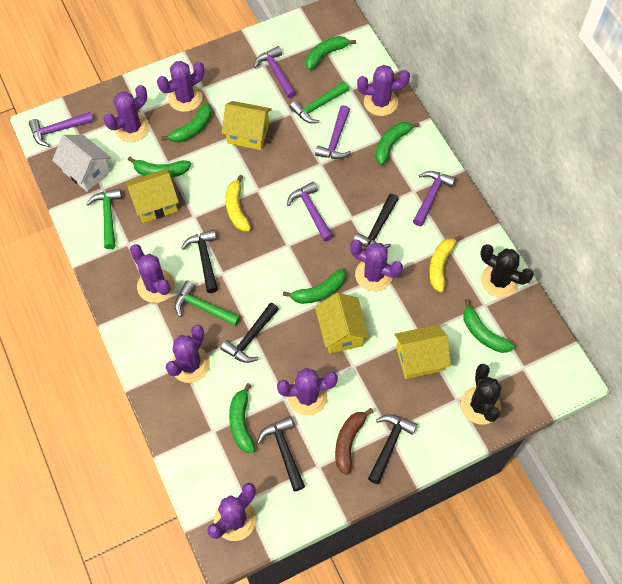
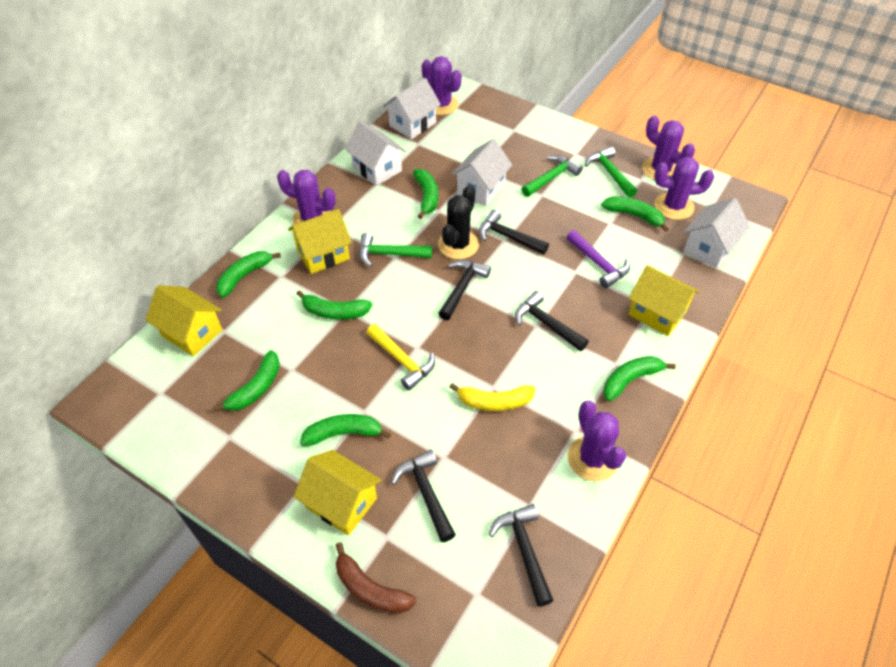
black cactus: 2 -> 1
purple cactus: 8 -> 5
purple hammer: 5 -> 1
white house: 1 -> 4
yellow banana: 2 -> 1
yellow hammer: 0 -> 1

